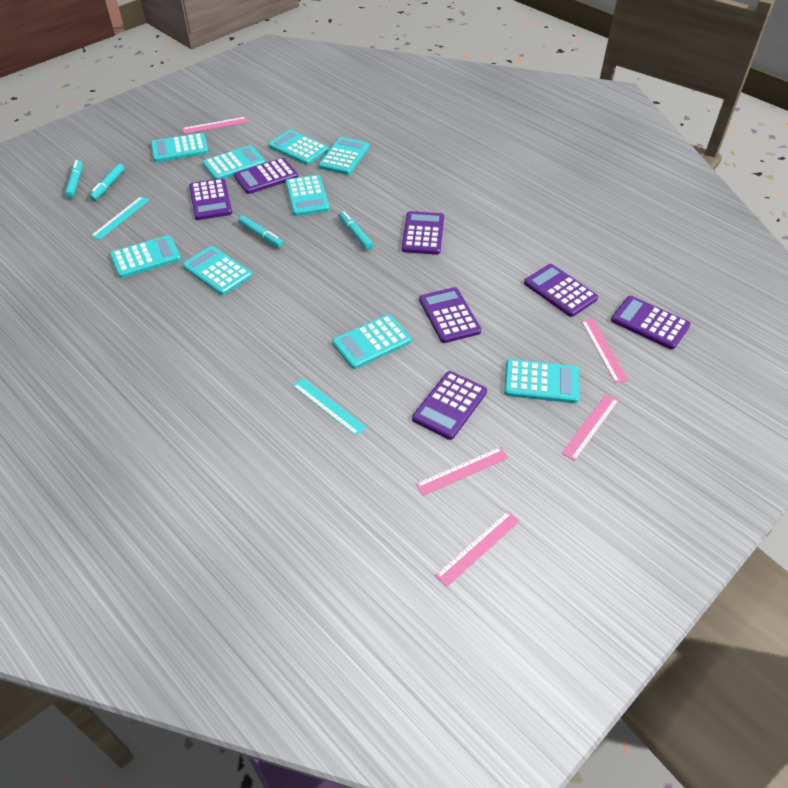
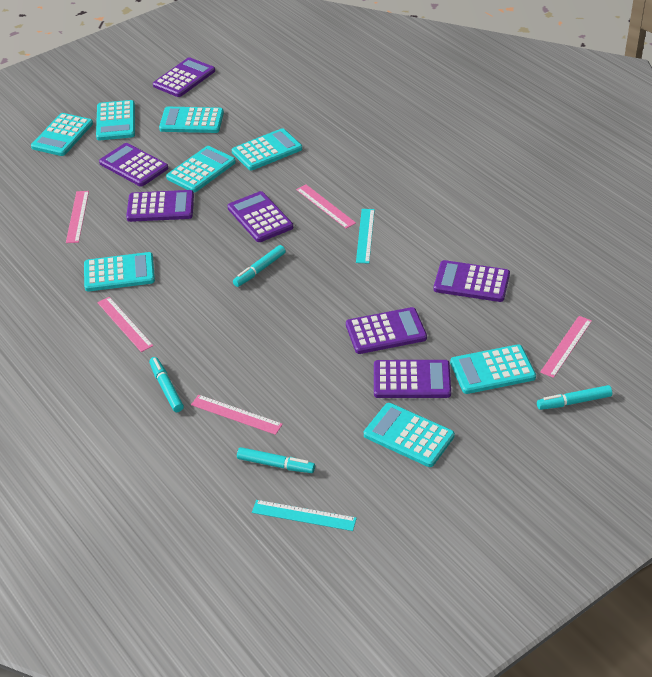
turquoise calculator: 9 -> 8

